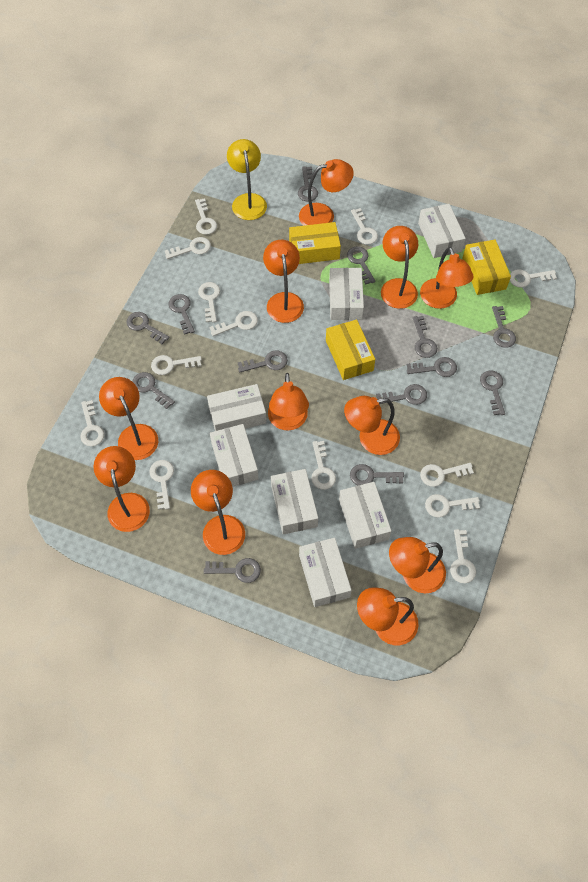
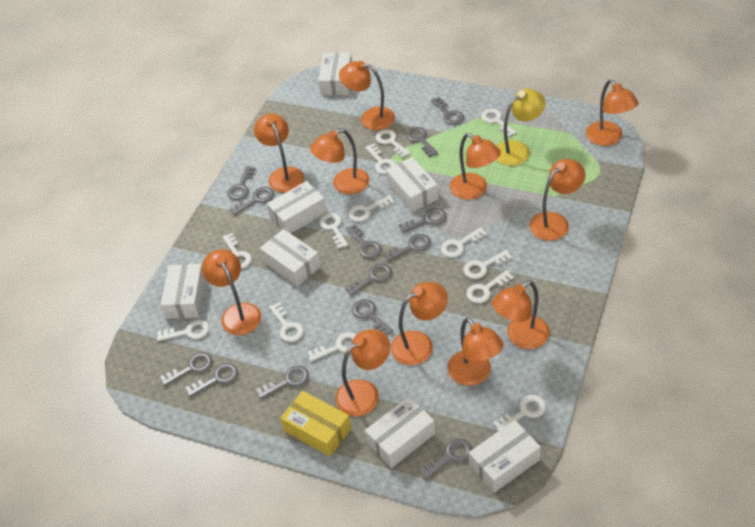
yellow box: 3 -> 1

